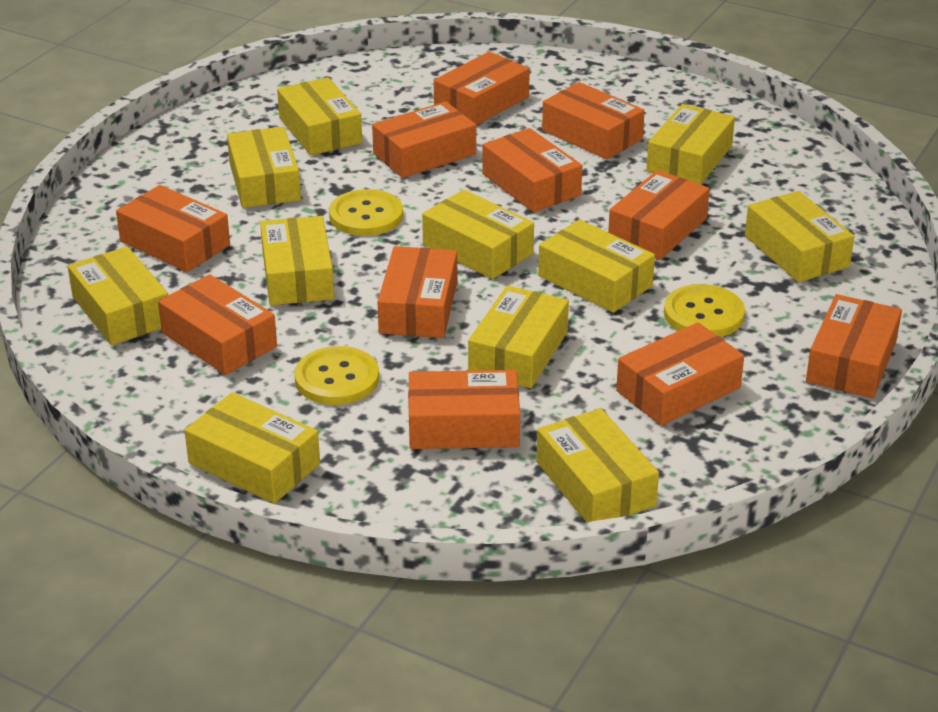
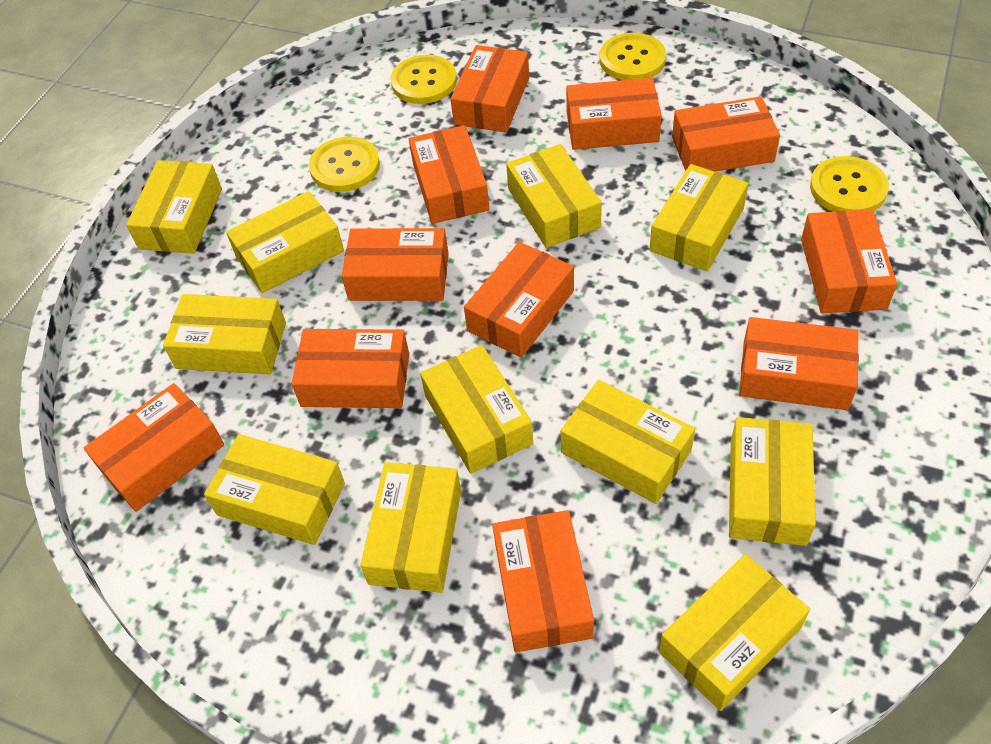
yellow button: 3 -> 4

